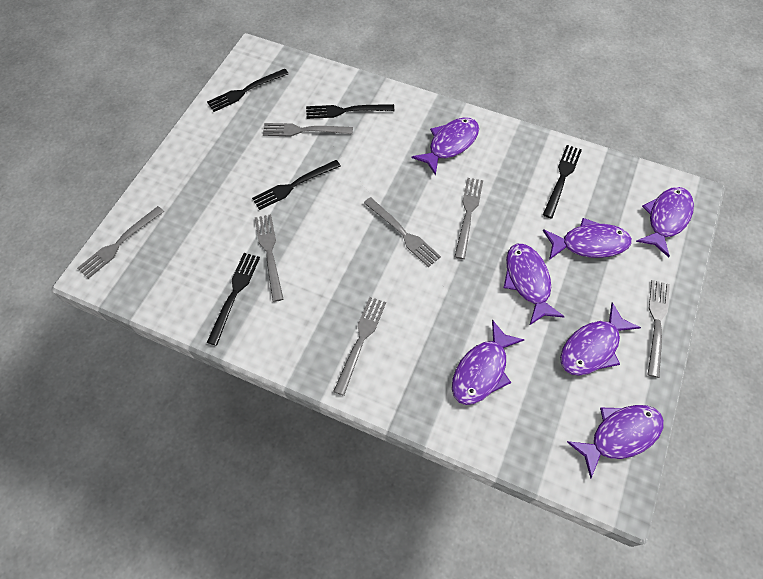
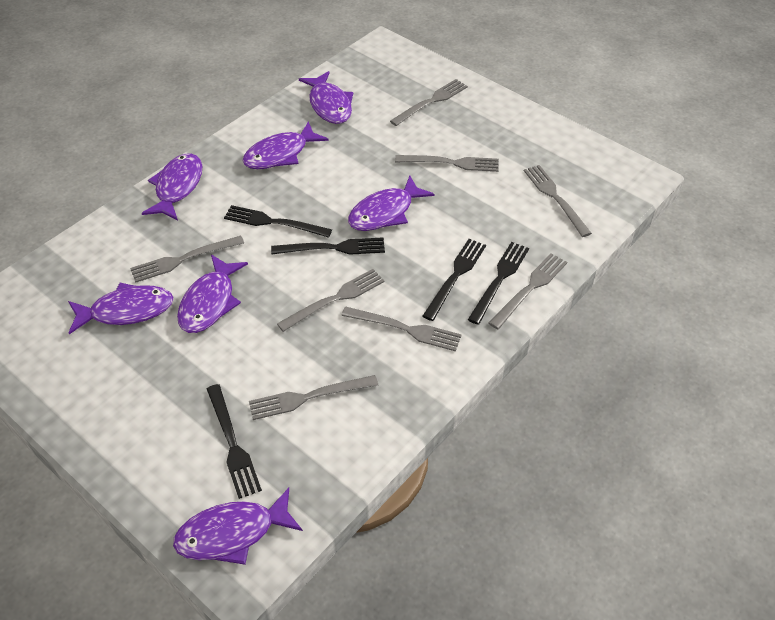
grey fork: 7 -> 8

